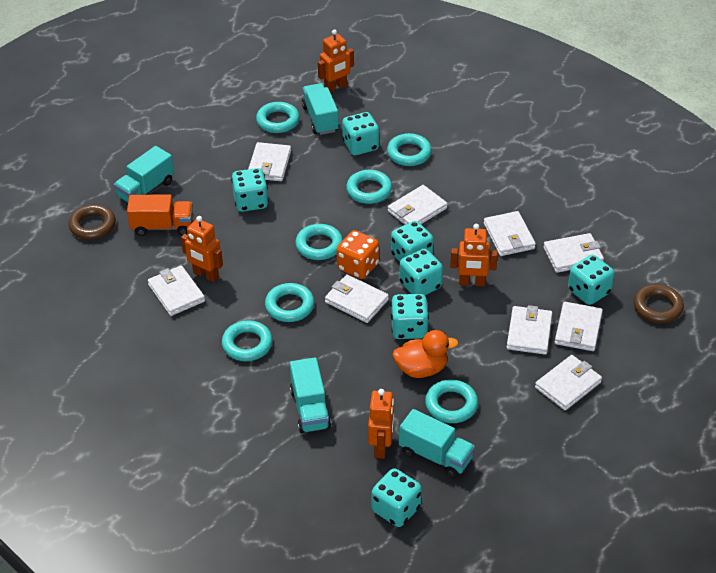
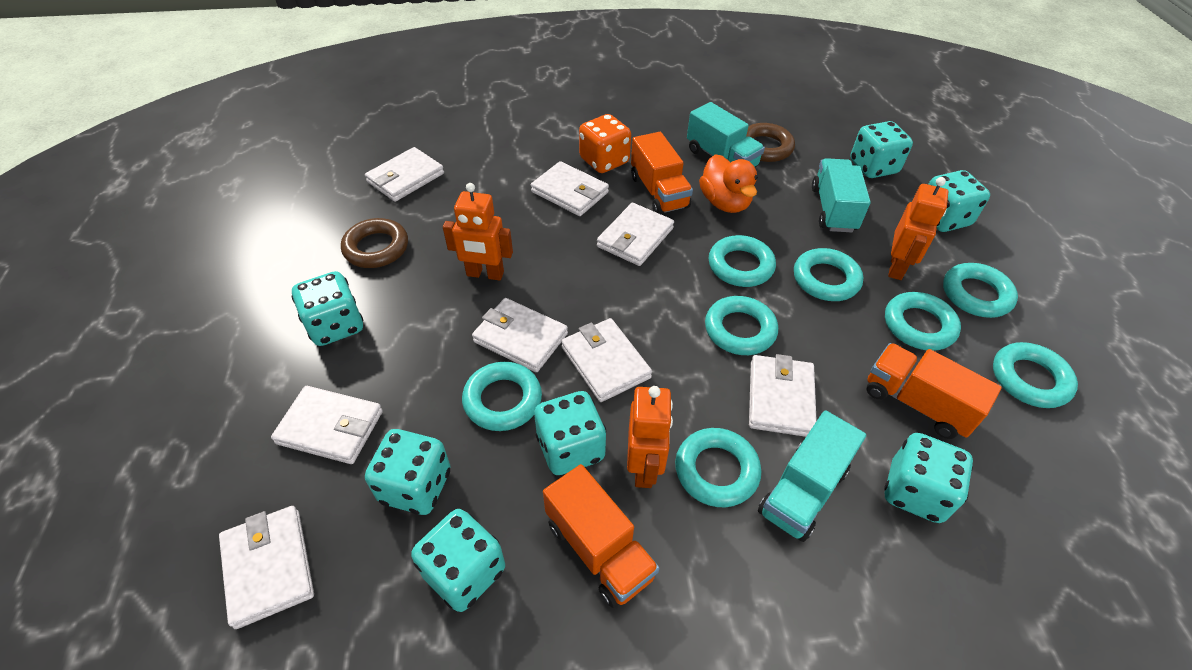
orange robot: 4 -> 3
orange truck: 1 -> 3
turquoise ring: 7 -> 8
turquoise truck: 4 -> 3
white wallet: 9 -> 8

